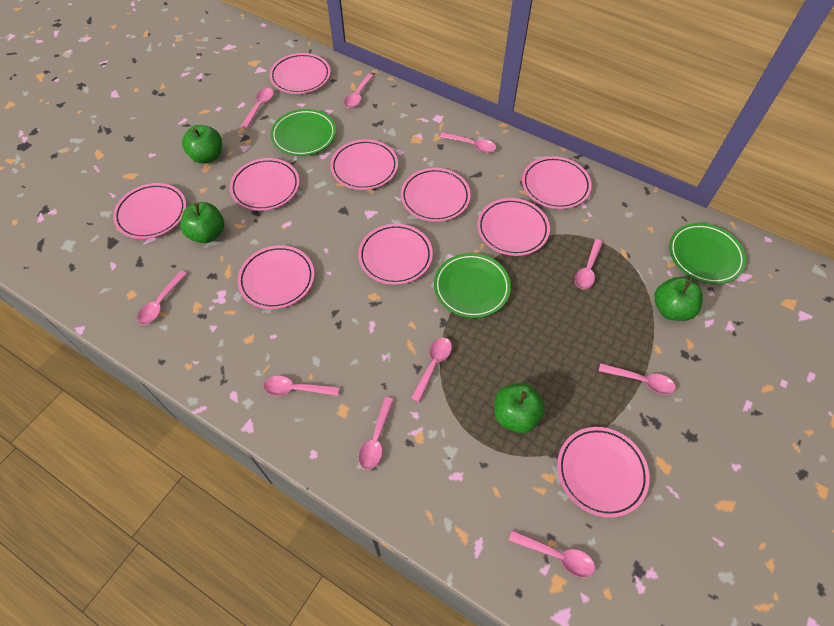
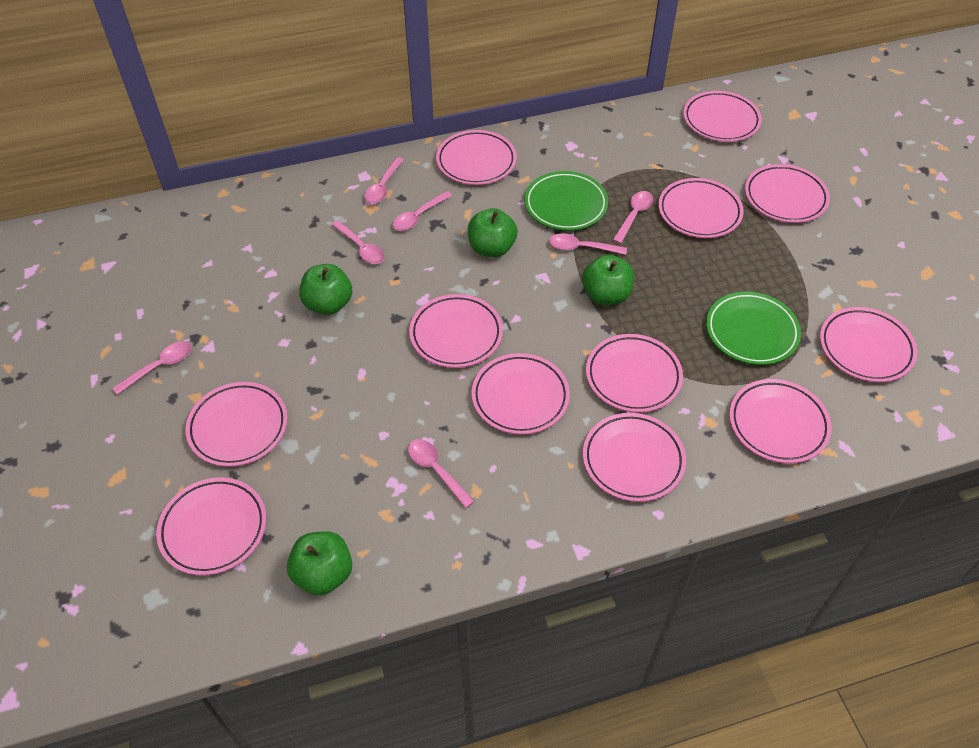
green plate: 3 -> 2
pink plate: 10 -> 12
pink spoon: 10 -> 7

